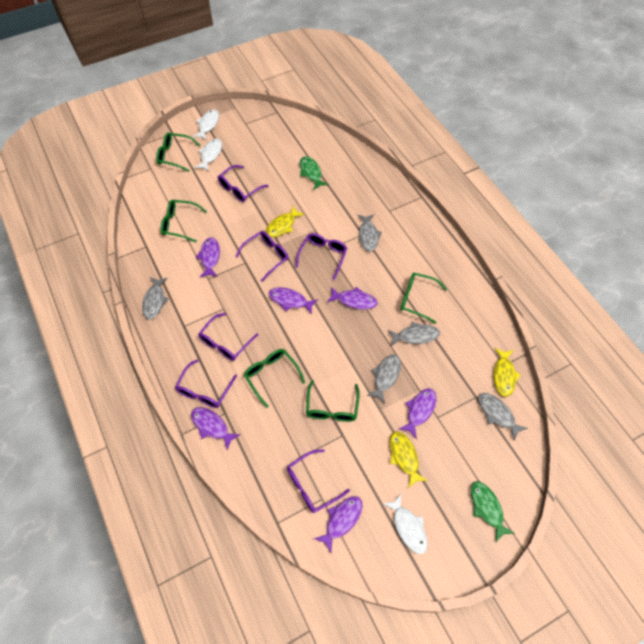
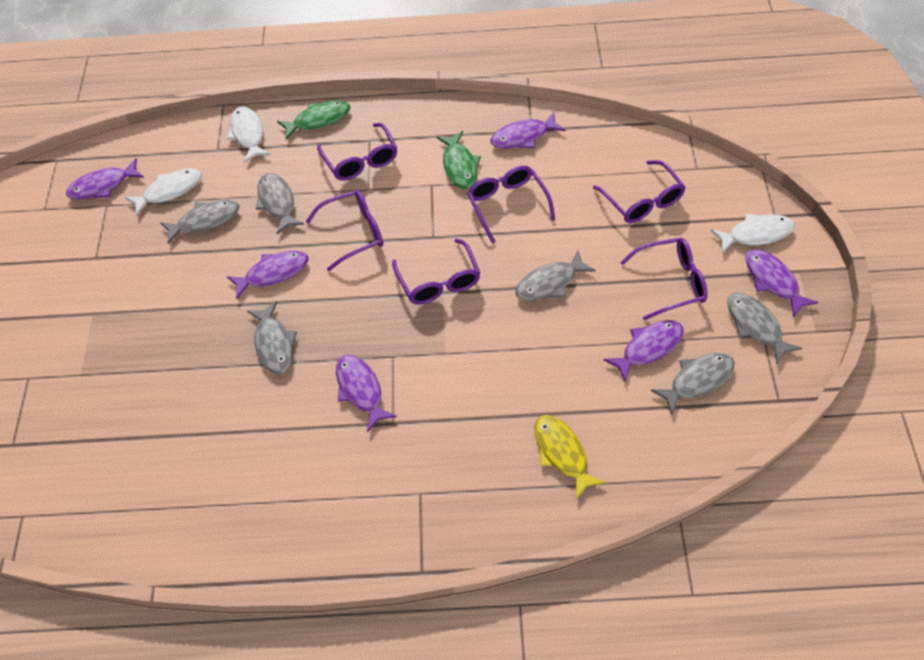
green glasses: 5 -> 0
grey fish: 5 -> 6
yellow fish: 3 -> 1

